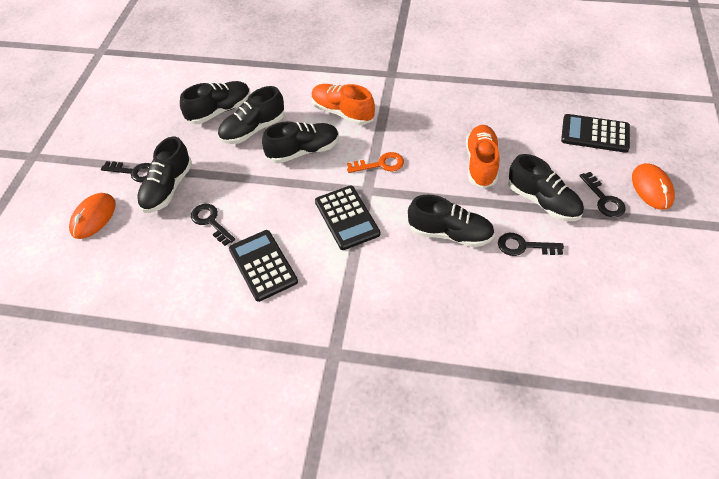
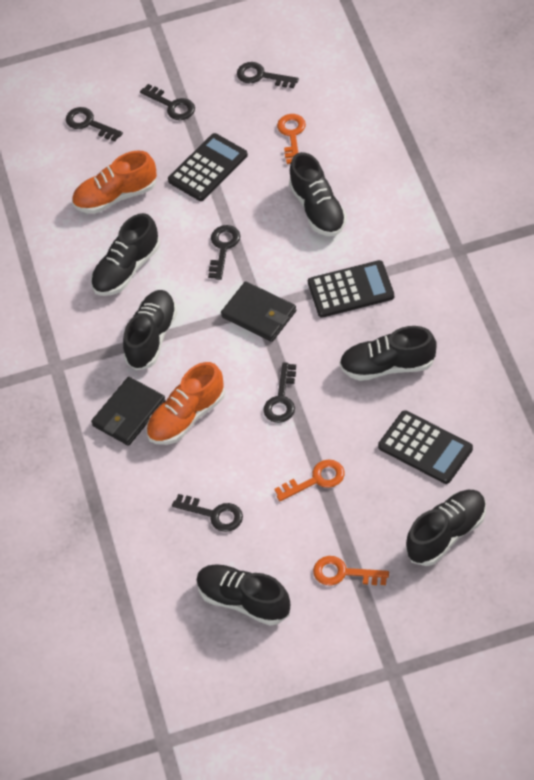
black key: 4 -> 6
black wallet: 0 -> 2
orange key: 1 -> 3
orange mouse: 2 -> 0

